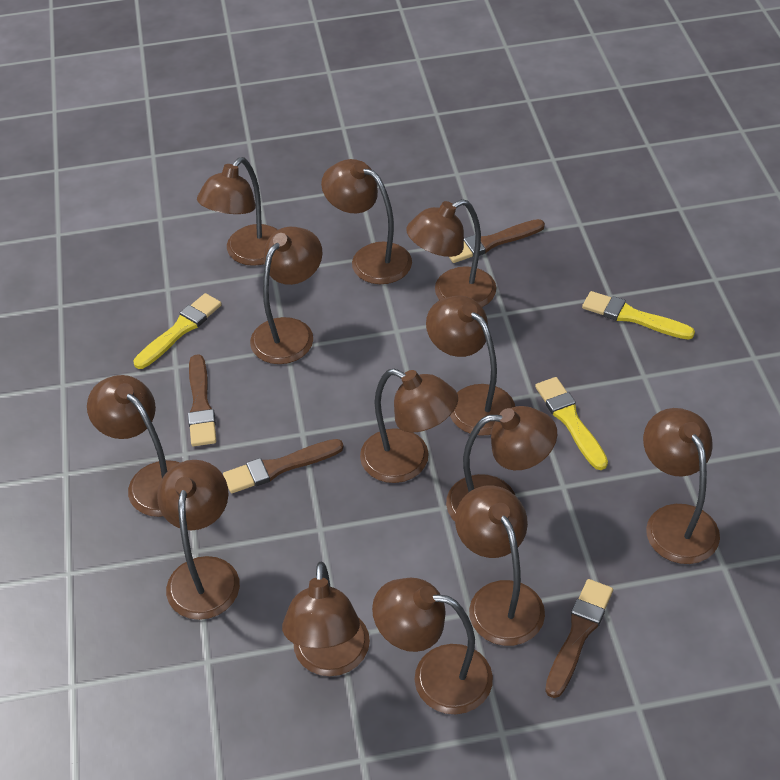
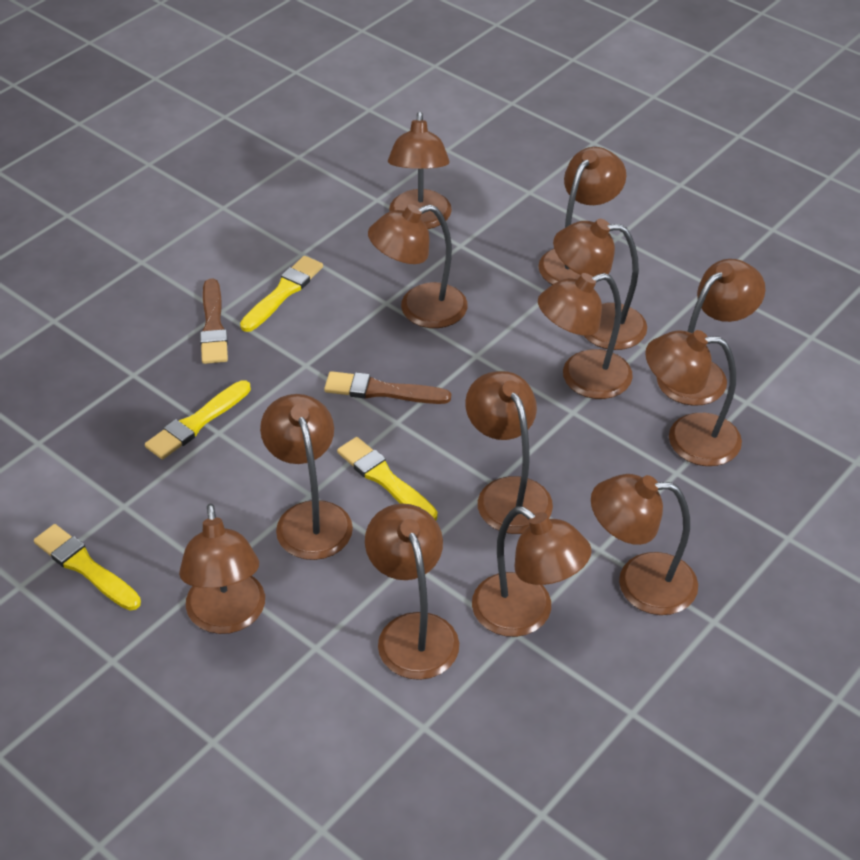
brown brush: 4 -> 2
yellow brush: 3 -> 4

